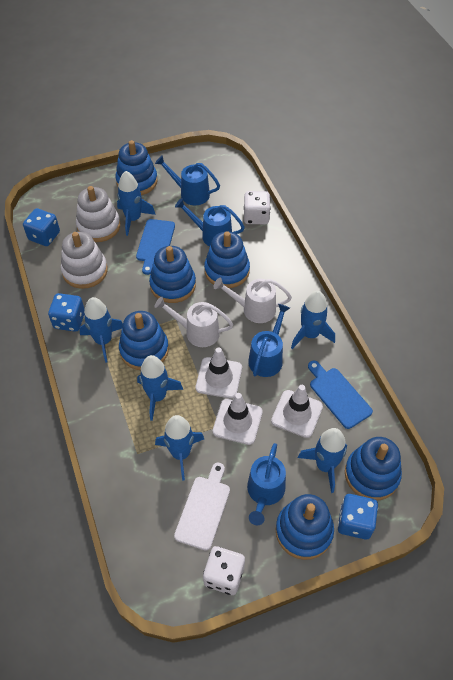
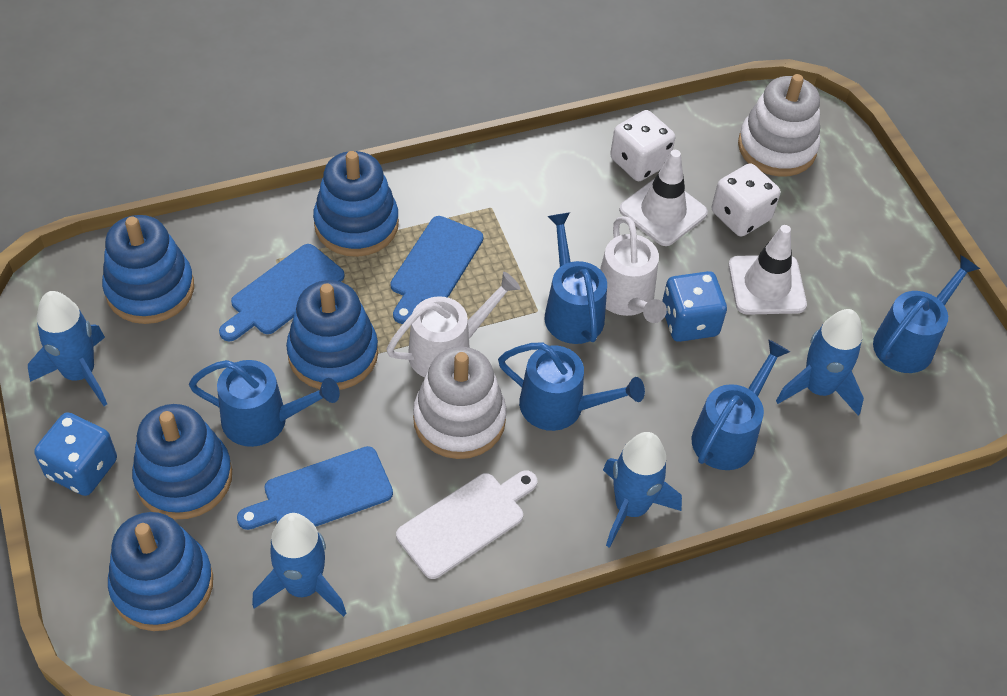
blue cutting board: 2 -> 3
blue dice: 3 -> 2
blue rocket: 6 -> 4
blue stacking toy: 6 -> 5
blue watering can: 4 -> 5
white traffic cone: 3 -> 2

